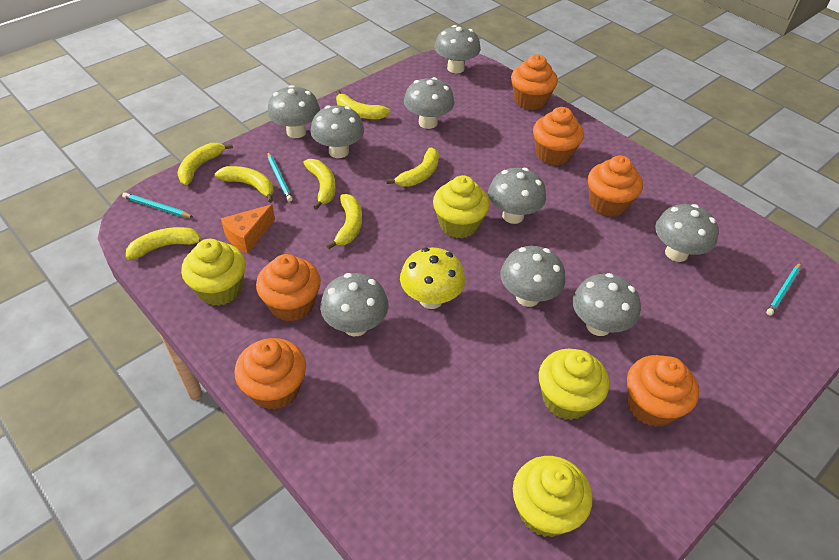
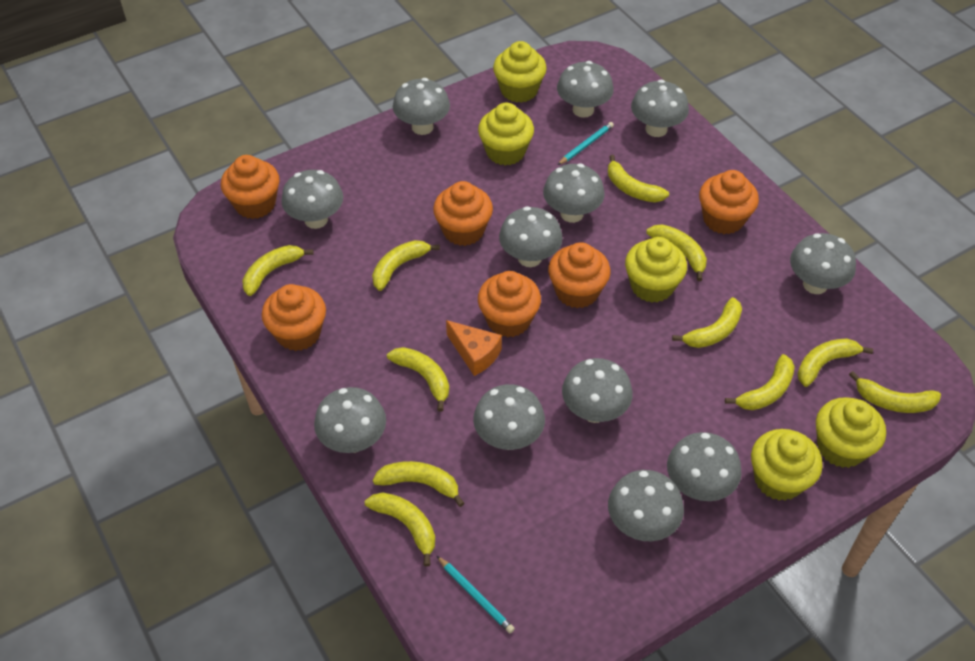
grey mushroom: 9 -> 12
turquoise pencil: 3 -> 2
yellow banana: 7 -> 11
yellow cupcake: 4 -> 5
yellow mushroom: 1 -> 0

